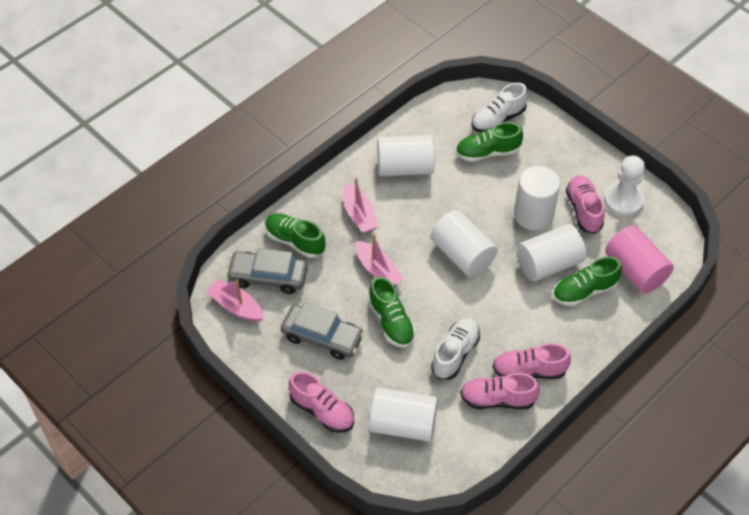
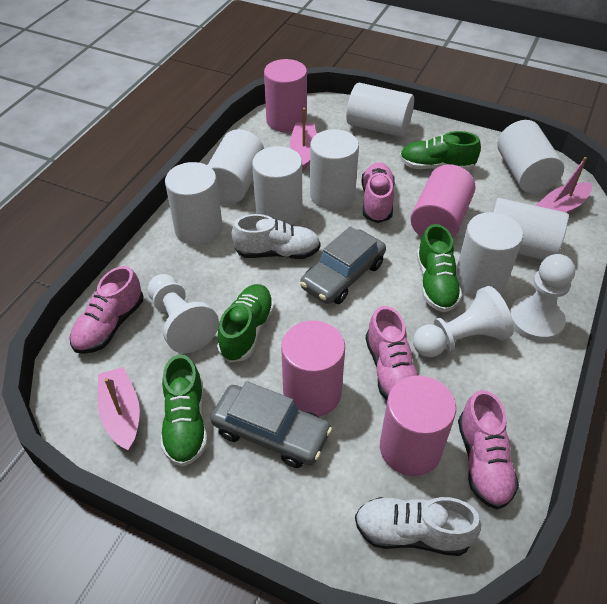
pink cylinder: 1 -> 4
white cylinder: 5 -> 8
white pawn: 1 -> 3

